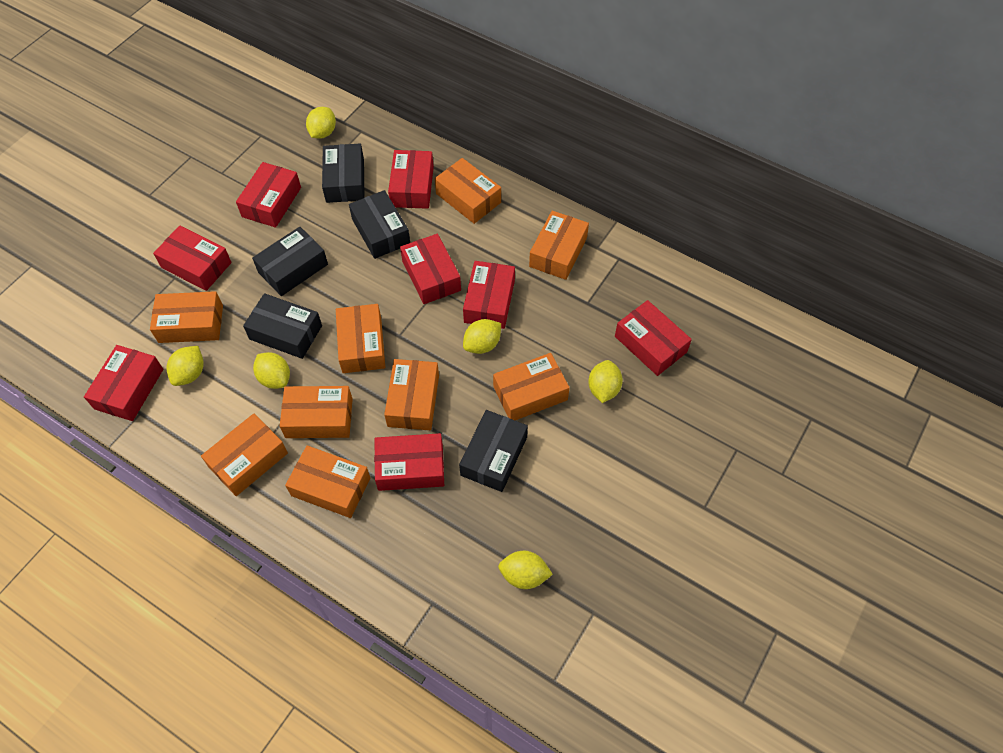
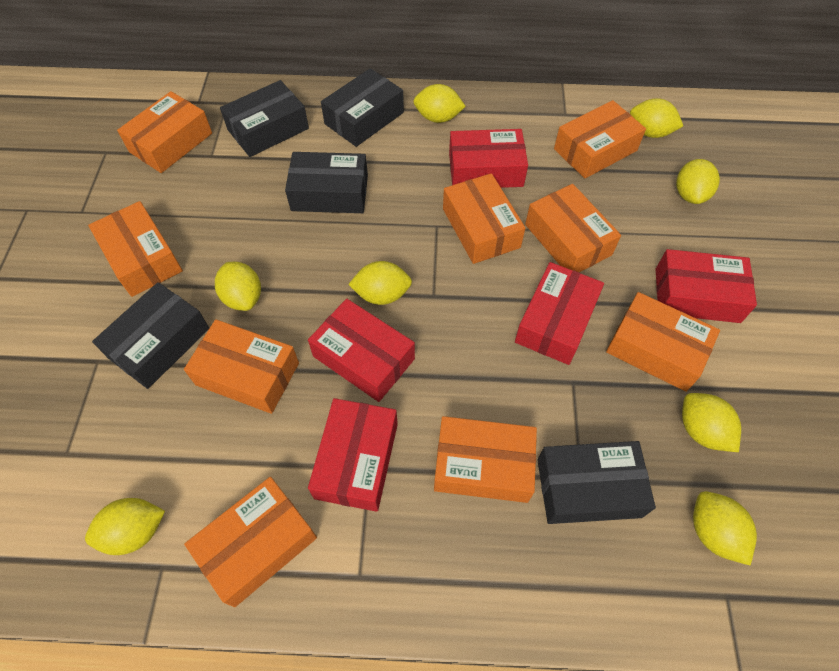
red box: 8 -> 5
yellow lemon: 6 -> 8

